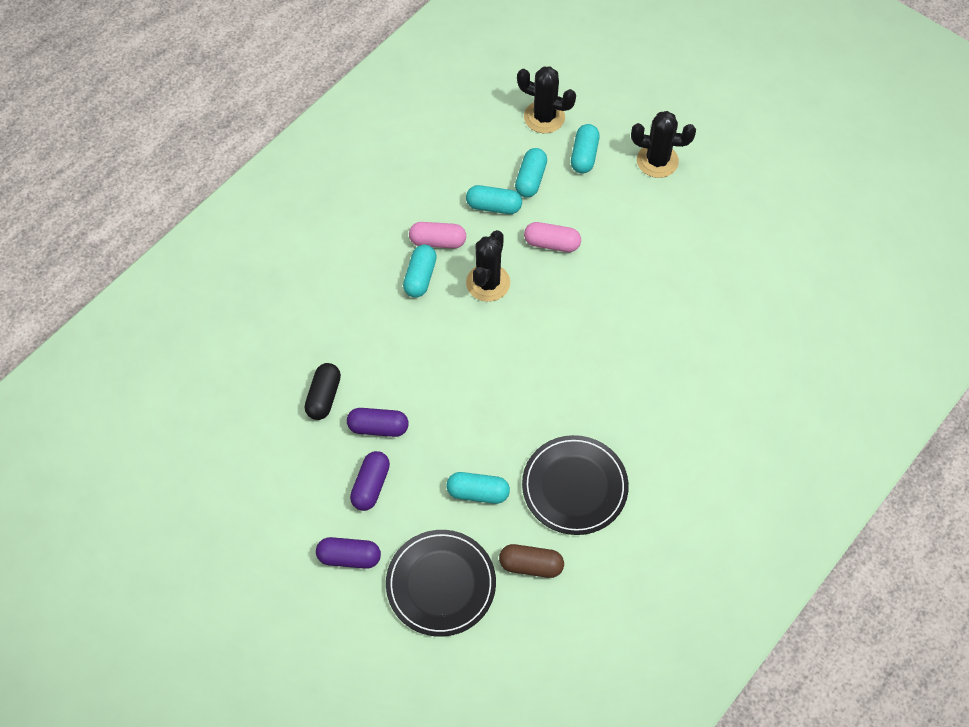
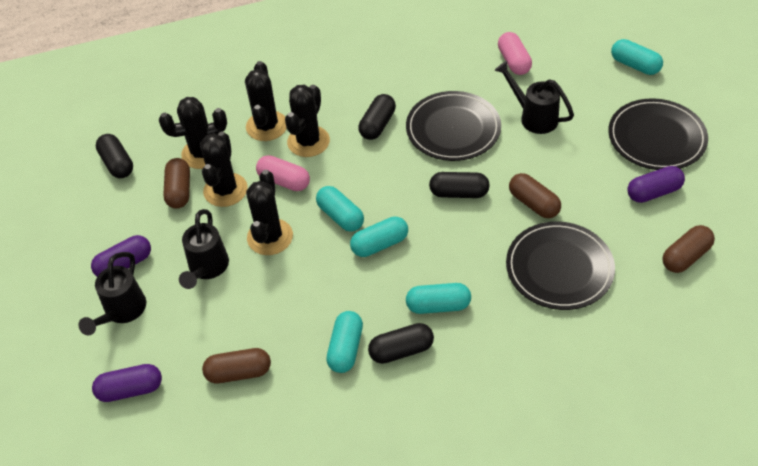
black cactus: 3 -> 5
black capsule: 1 -> 4
black plate: 2 -> 3
black watering can: 0 -> 3
brown capsule: 1 -> 4

